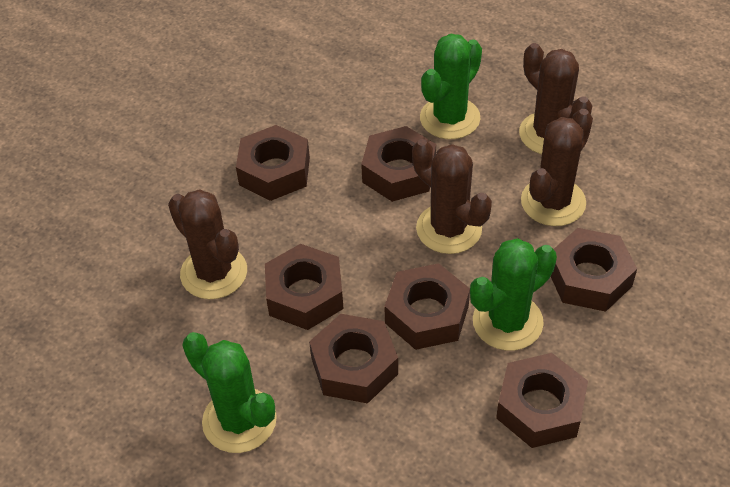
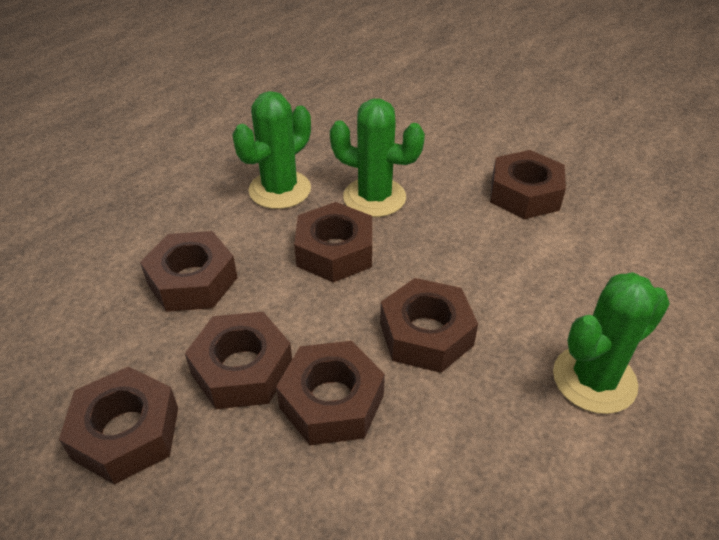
brown cactus: 4 -> 0

